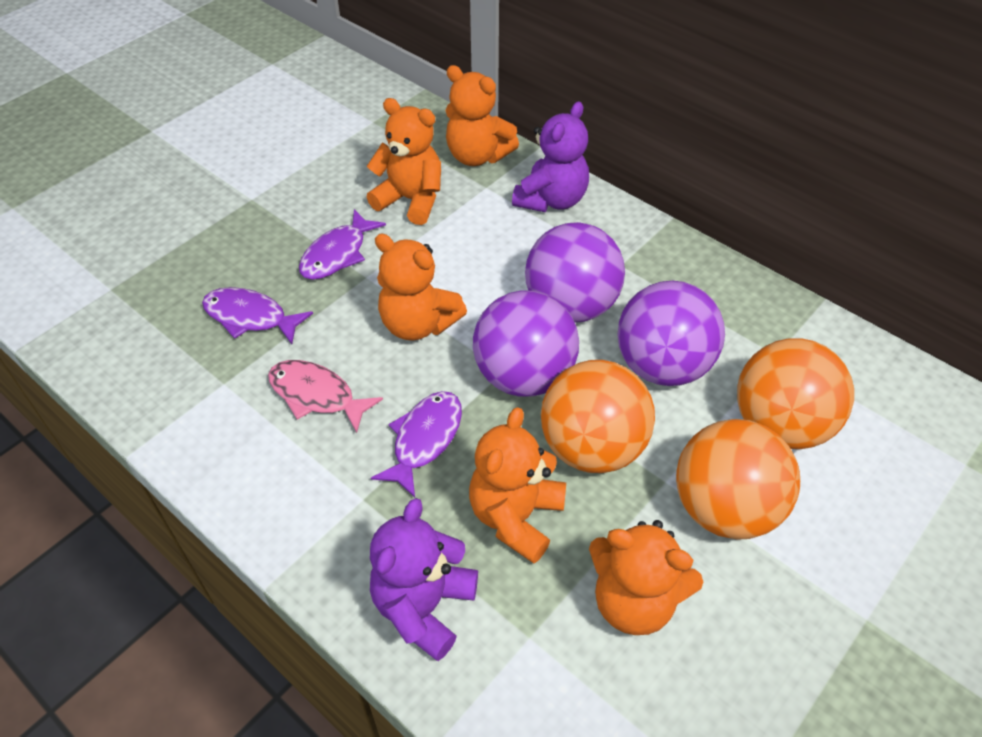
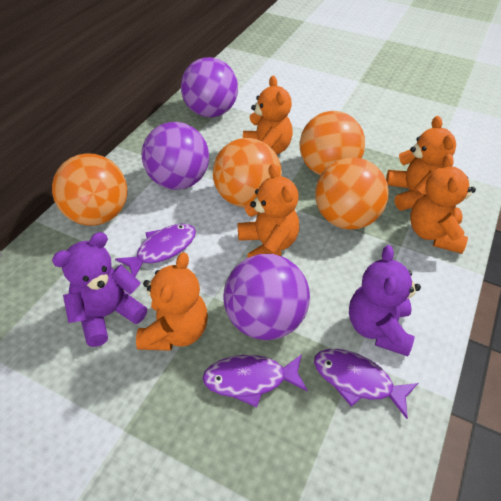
orange ball: 3 -> 4
pink fish: 1 -> 0

